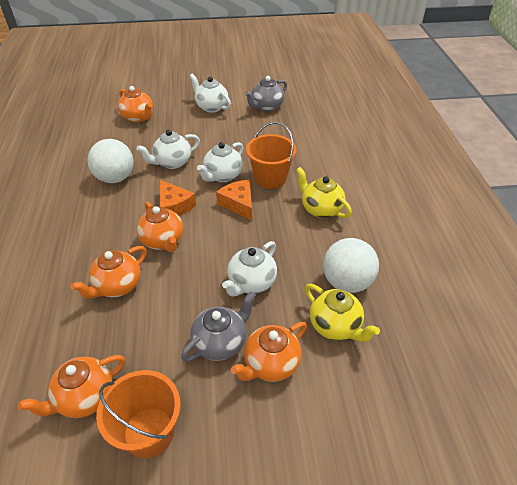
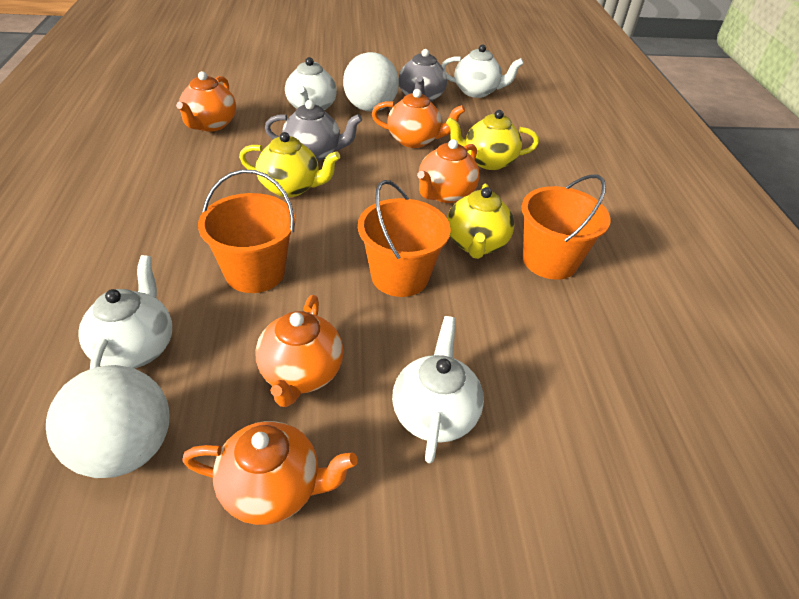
orange bucket: 2 -> 3
orange cheese: 2 -> 0
yellow teapot: 2 -> 3

